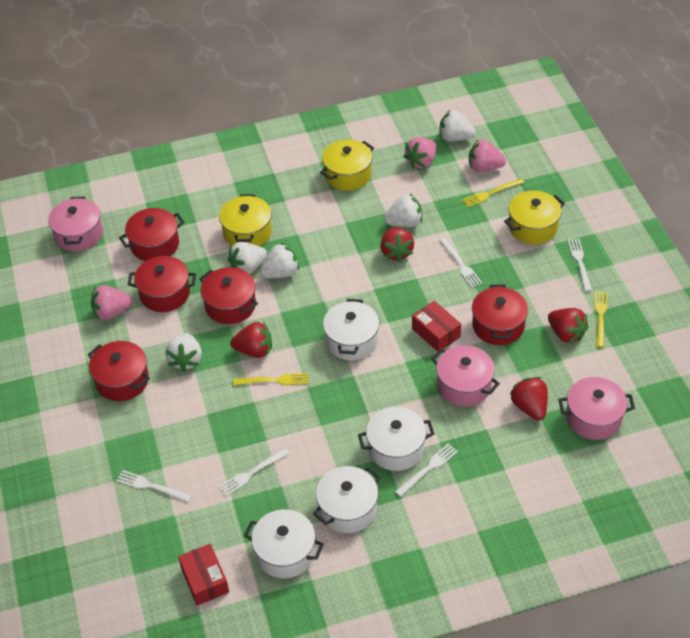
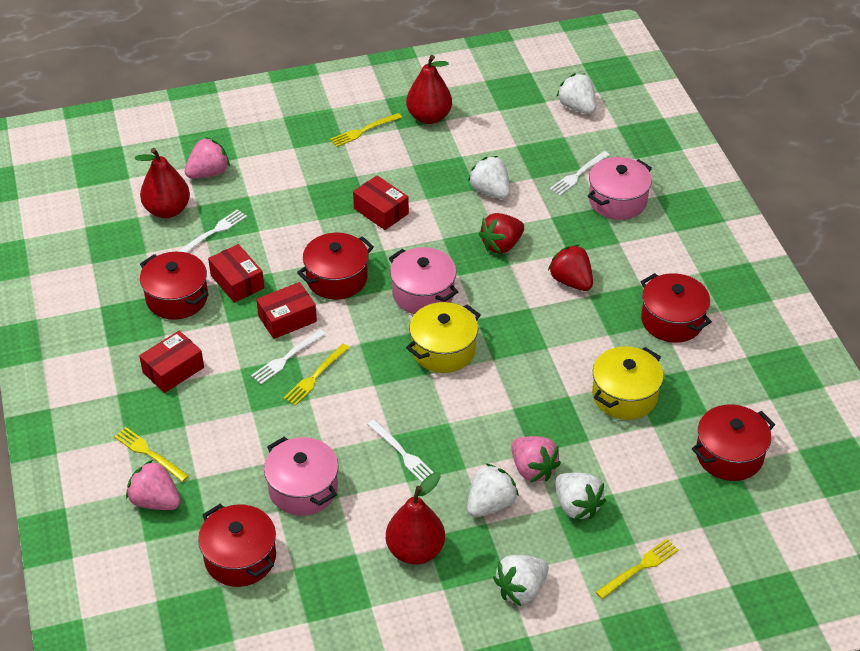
red box: 2 -> 4
red pear: 0 -> 3
red strawberry: 4 -> 2
white fork: 5 -> 4
white pot: 4 -> 0
yellow fork: 3 -> 4
yellow pot: 3 -> 2

